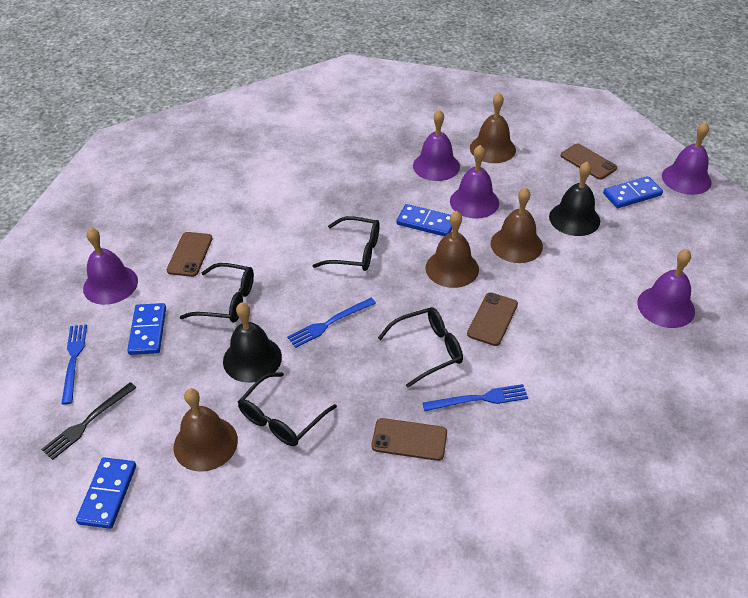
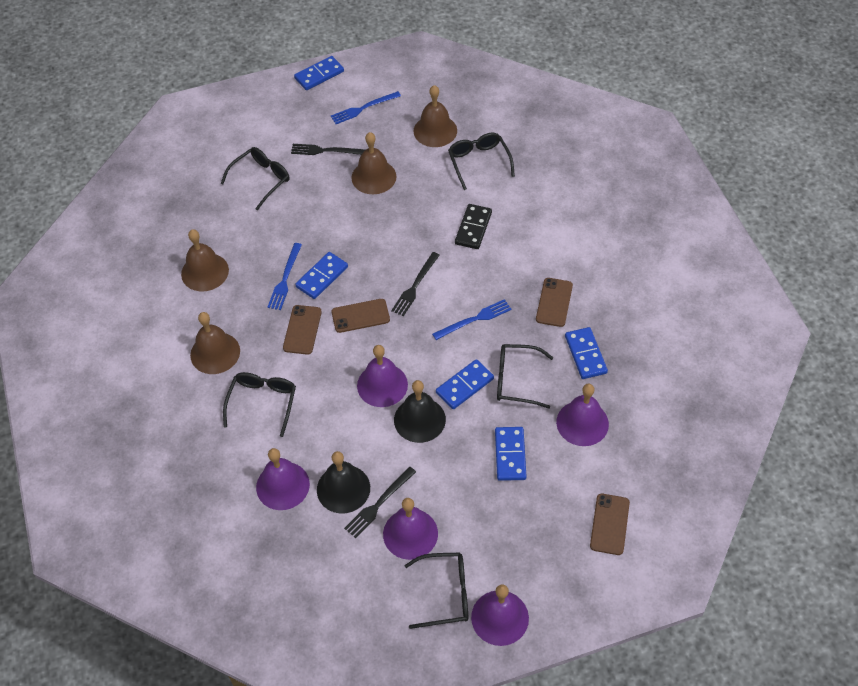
black domino: 0 -> 1
black fork: 1 -> 3
black glasses: 4 -> 5
blue domino: 4 -> 5

